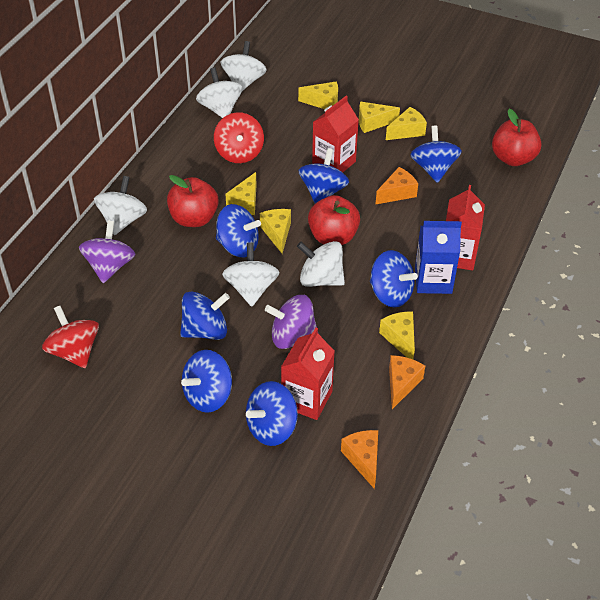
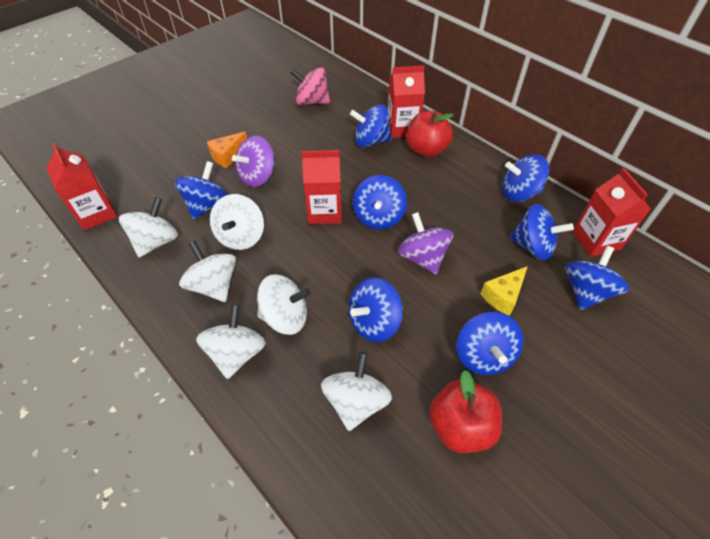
blue carton: 1 -> 0
blue spinning top: 7 -> 8
orange cheese: 3 -> 1
pink spinning top: 0 -> 1
red apple: 3 -> 2
red carton: 3 -> 4
red spinning top: 2 -> 0
white spinning top: 5 -> 6
yellow cheese: 6 -> 1

